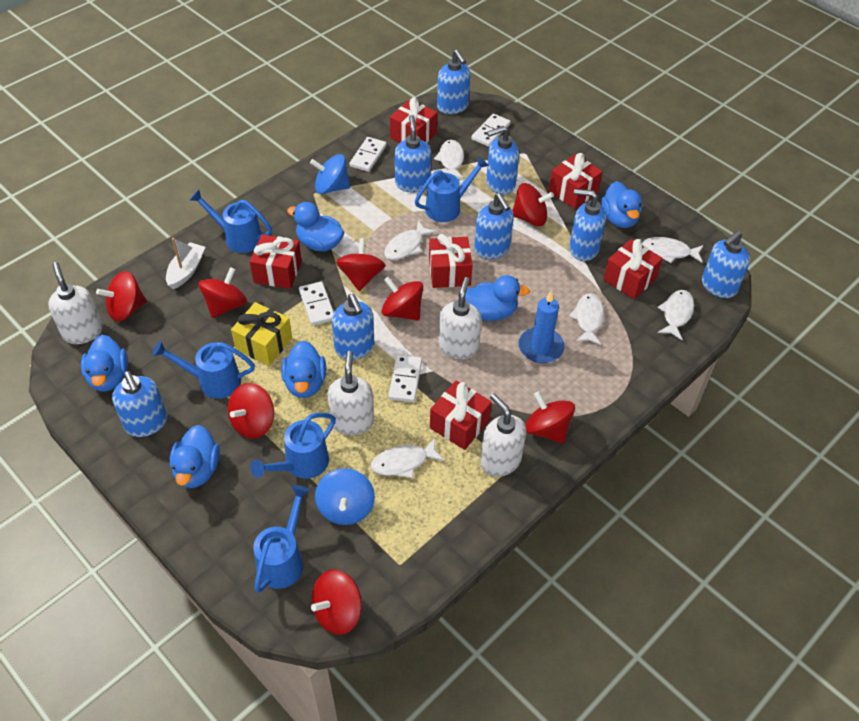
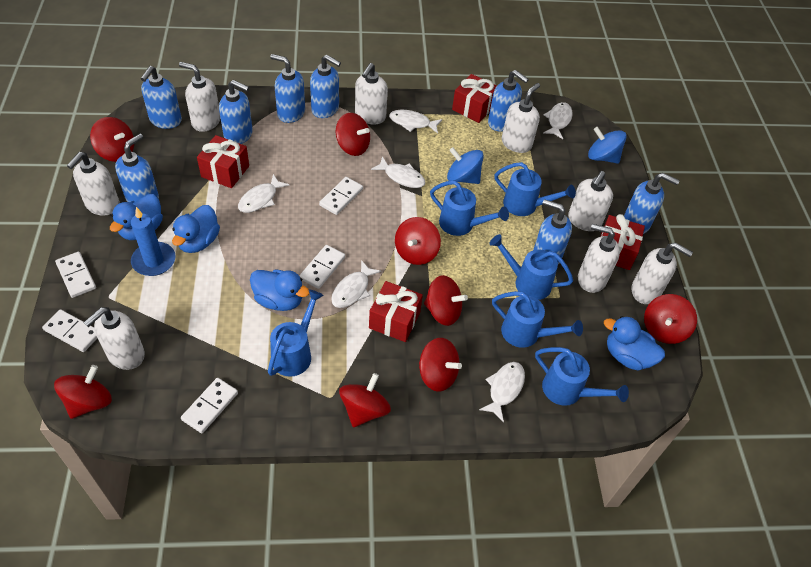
blue duck: 6 -> 4
blue watering can: 5 -> 6
red gift: 6 -> 4
white boat: 1 -> 0
white domino: 4 -> 5
white soap dispenser: 4 -> 8
yellow gift: 1 -> 0

